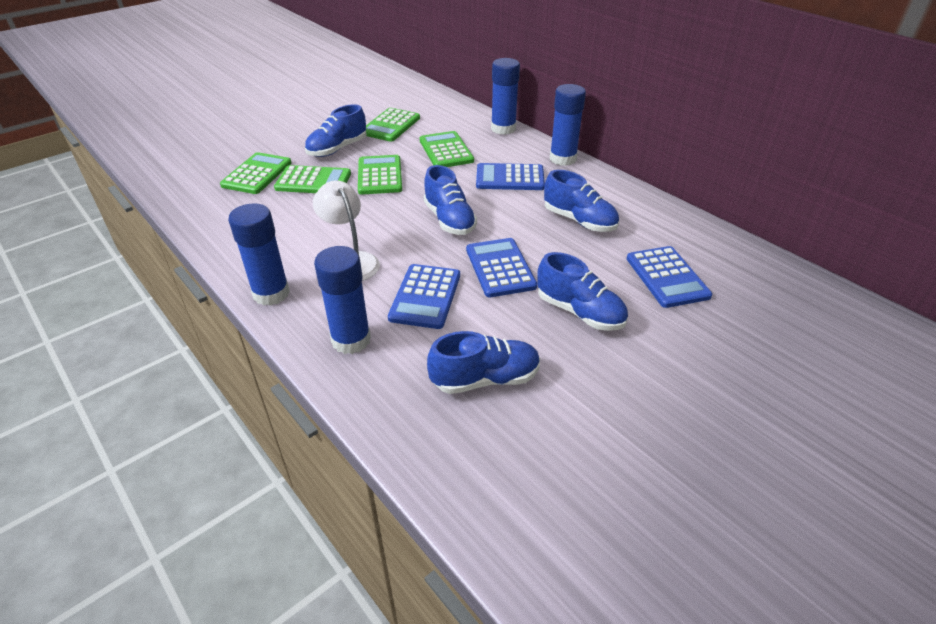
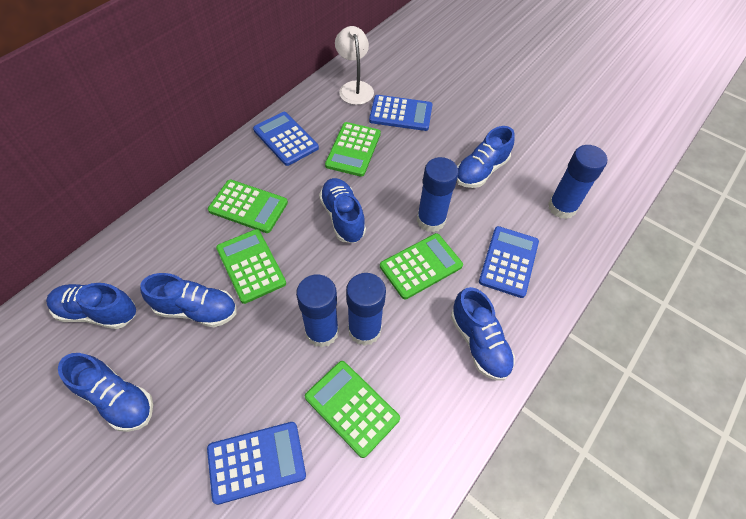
blue shoe: 5 -> 6

